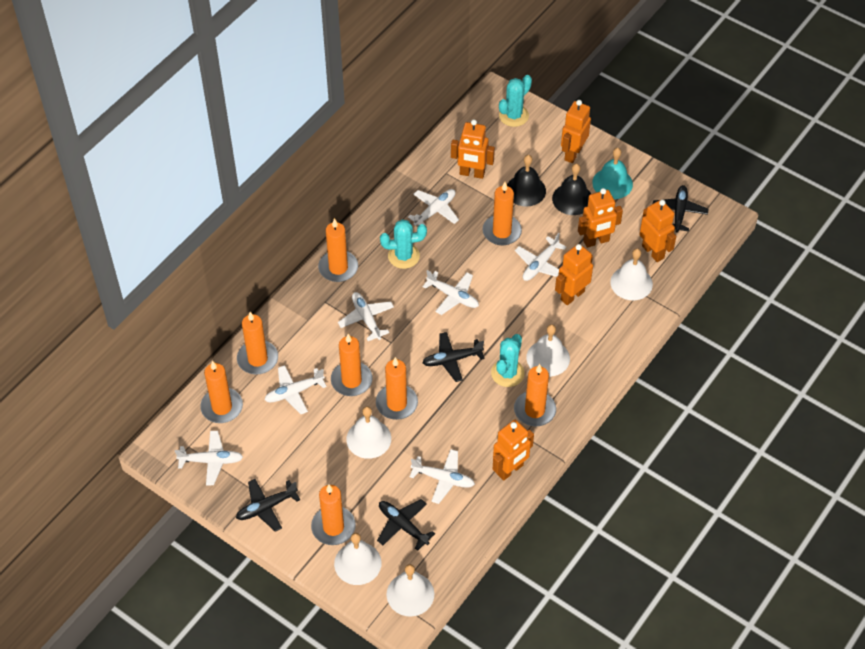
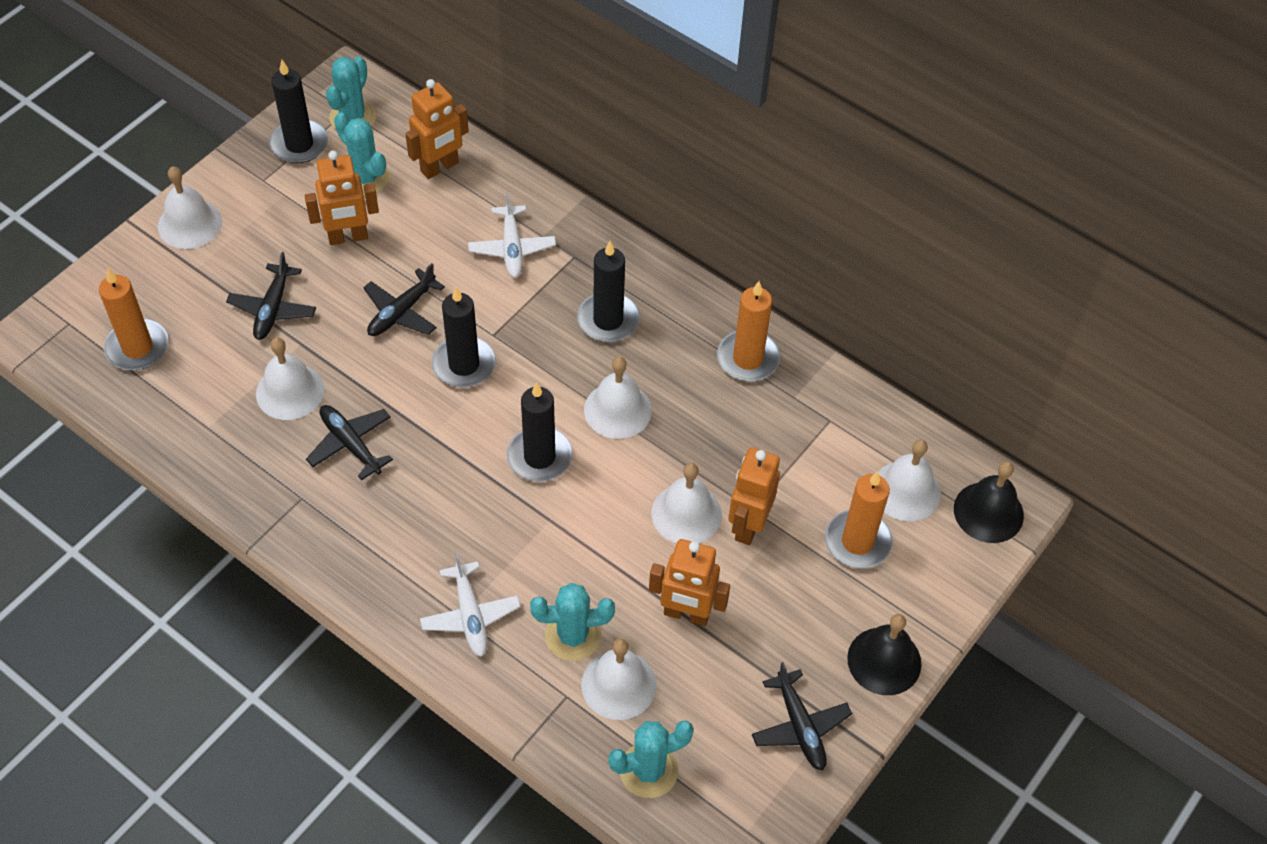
black candle: 0 -> 4
orange candle: 8 -> 3
orange robot: 6 -> 4
turquoise bell: 1 -> 0
turquoise cactus: 3 -> 4
white bell: 5 -> 6
white plane: 7 -> 2

